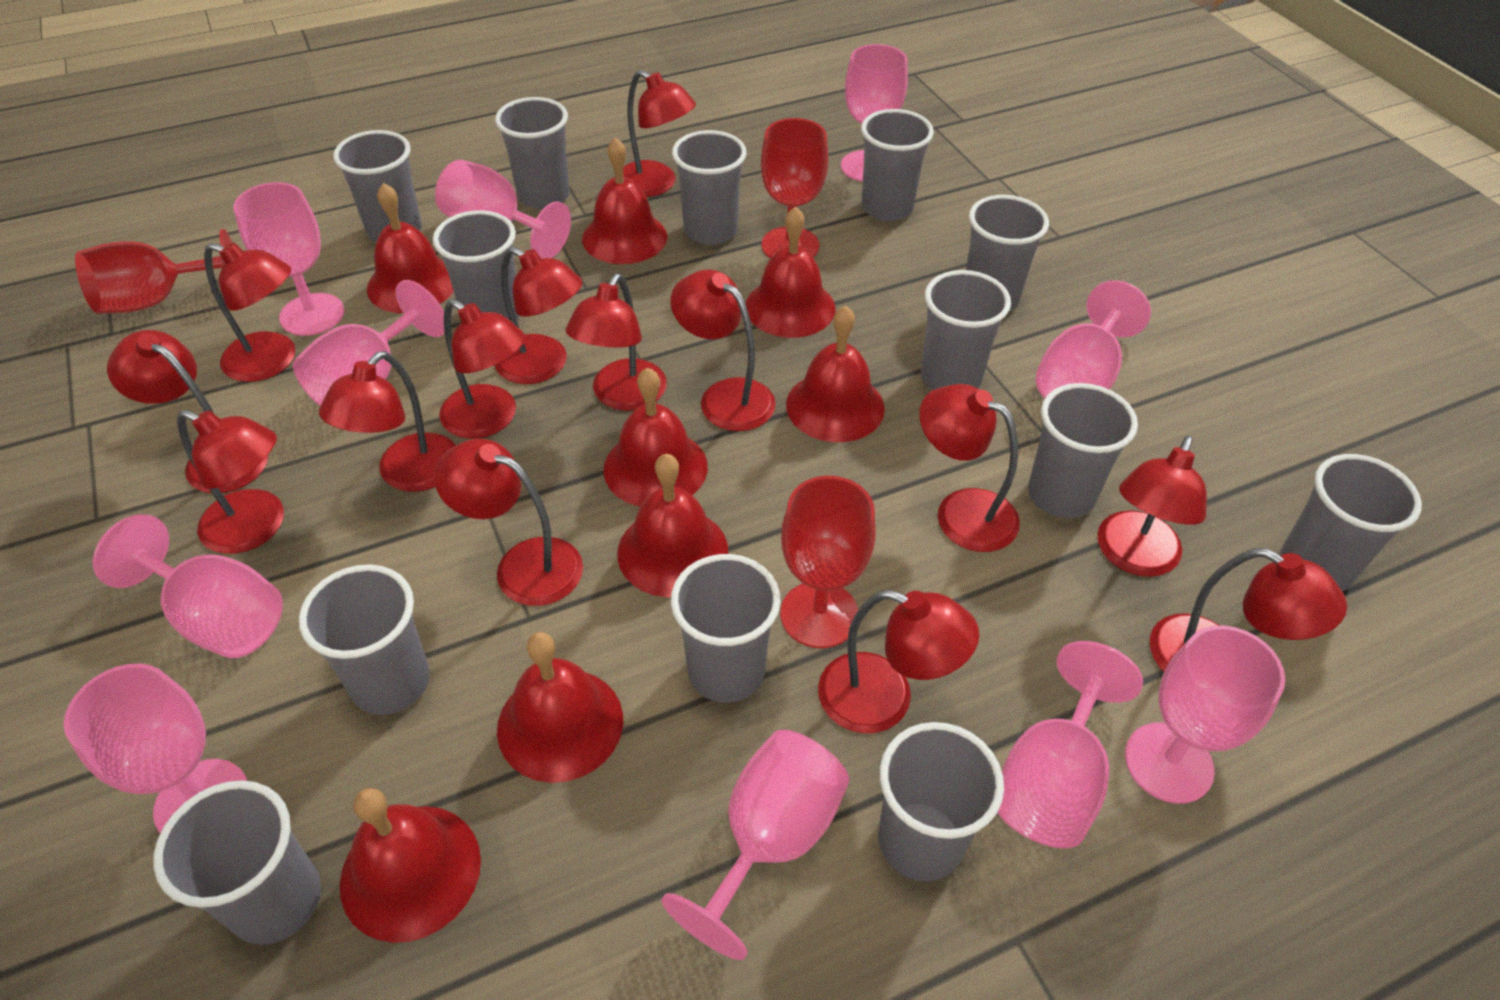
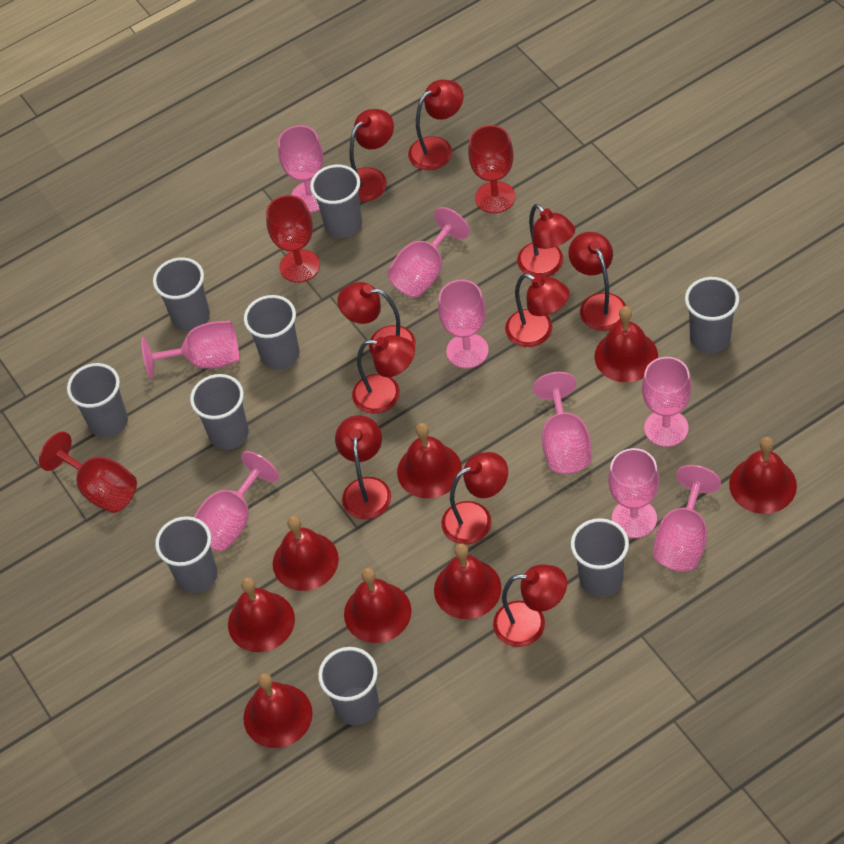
grey cup: 13 -> 9
pink goblet: 10 -> 9
red lamp: 14 -> 10

